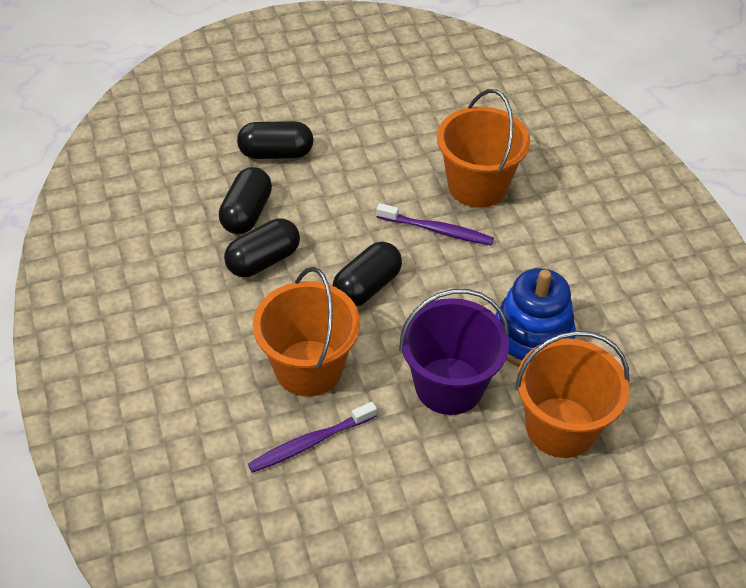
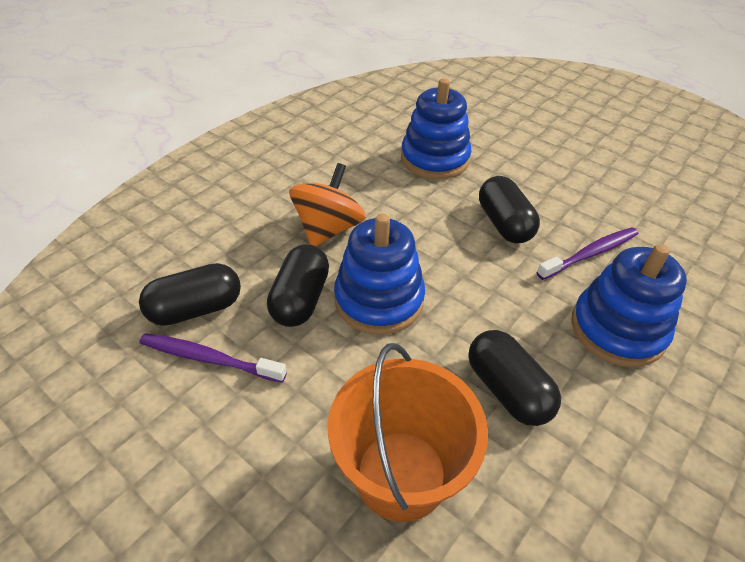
blue stacking toy: 1 -> 3
orange bucket: 3 -> 1
orange spinning top: 0 -> 1
purple bucket: 1 -> 0

